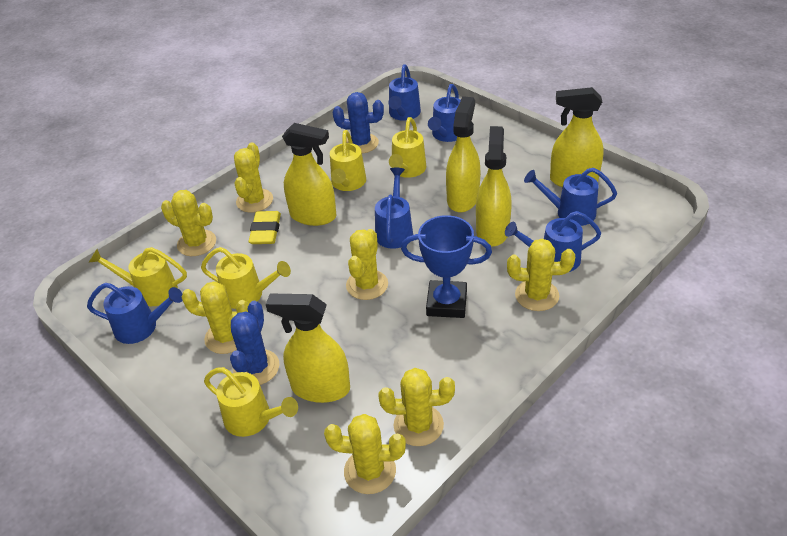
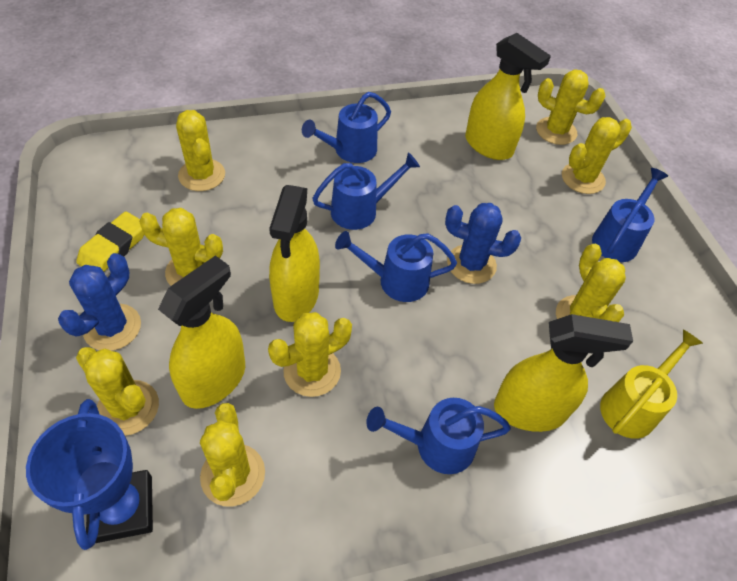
blue watering can: 6 -> 5
yellow cactus: 7 -> 8
yellow spray bottle: 5 -> 4
yellow watering can: 5 -> 1

